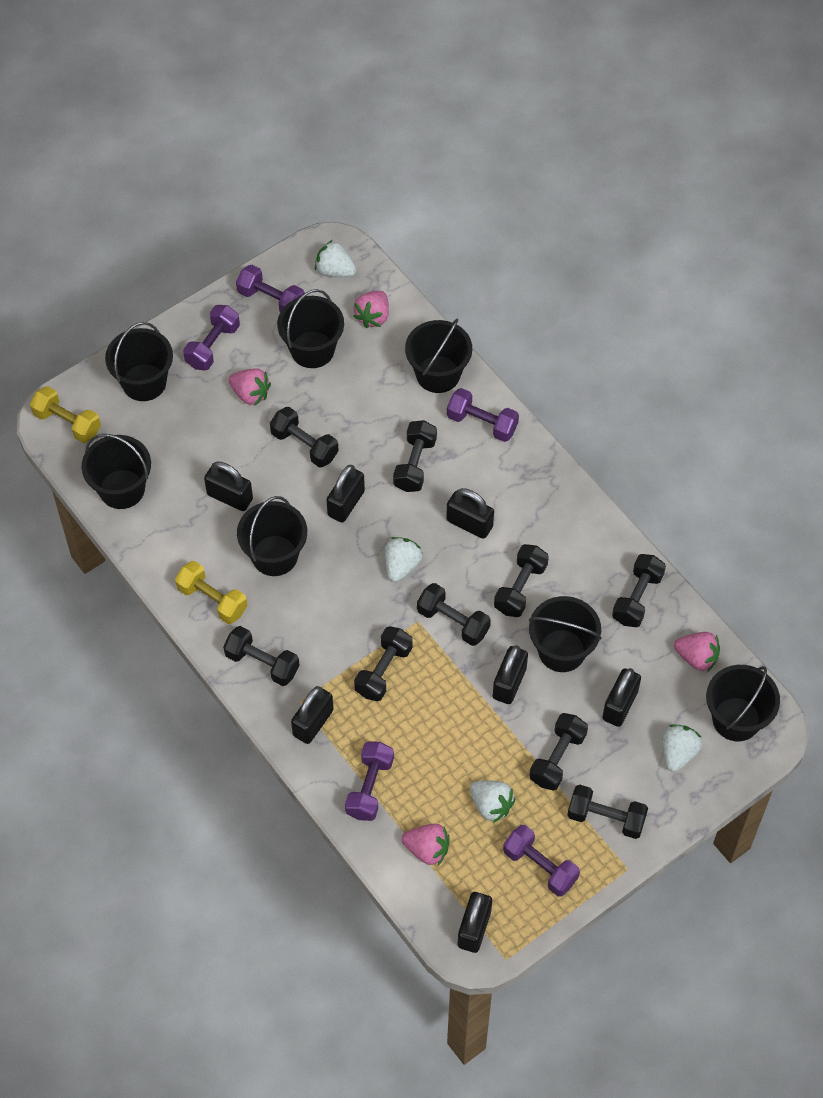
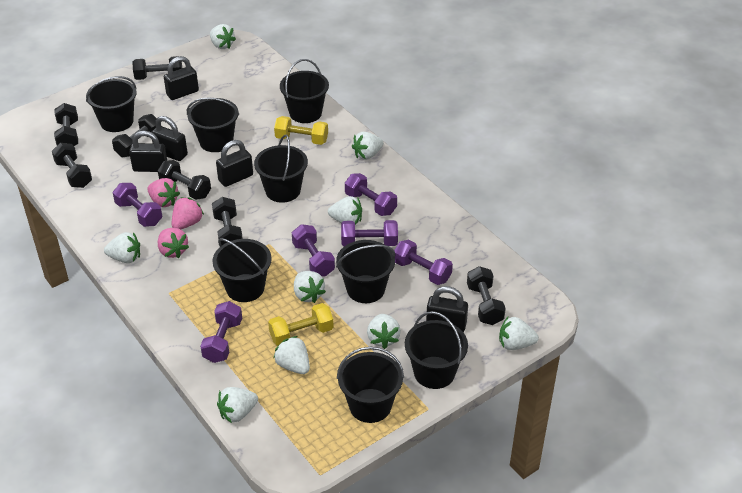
black bucket: 7 -> 8
black dumbbell: 9 -> 7
black padlock: 7 -> 5
pink strawberry: 4 -> 3
purple dumbbell: 5 -> 6
white strawberry: 4 -> 9

